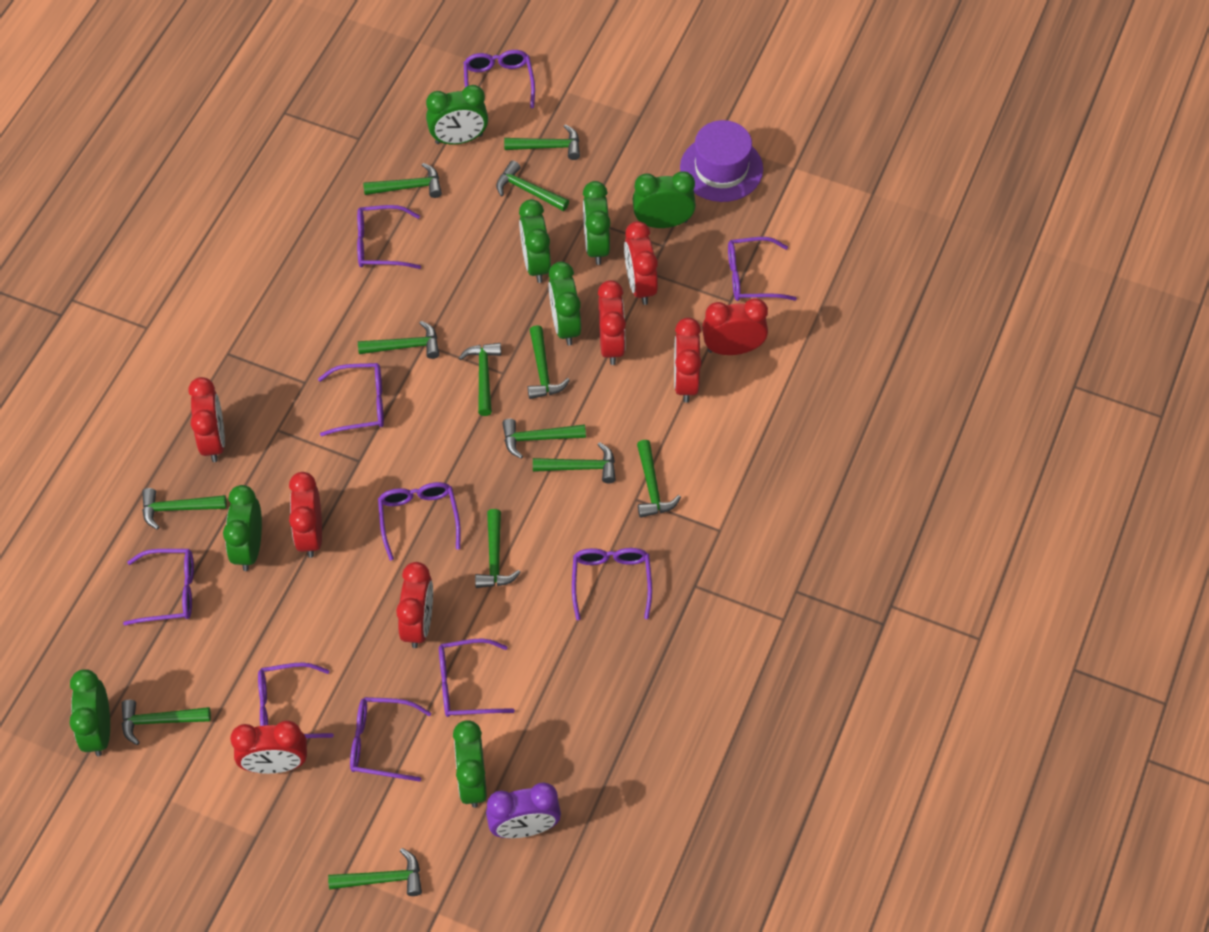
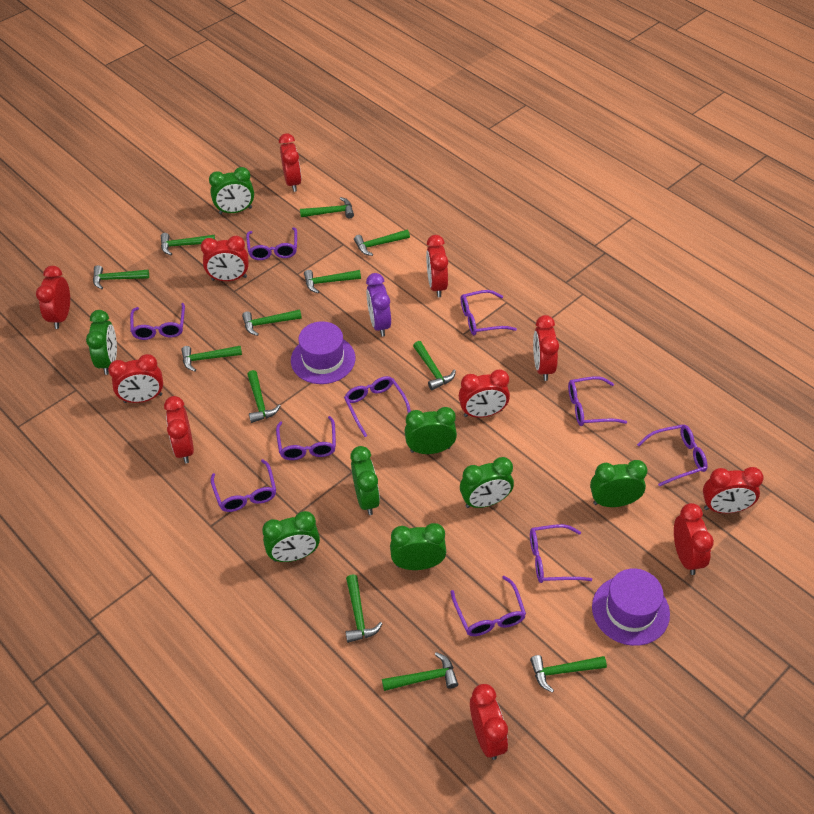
green hammer: 13 -> 12
purple hat: 1 -> 2
red clock: 8 -> 11

